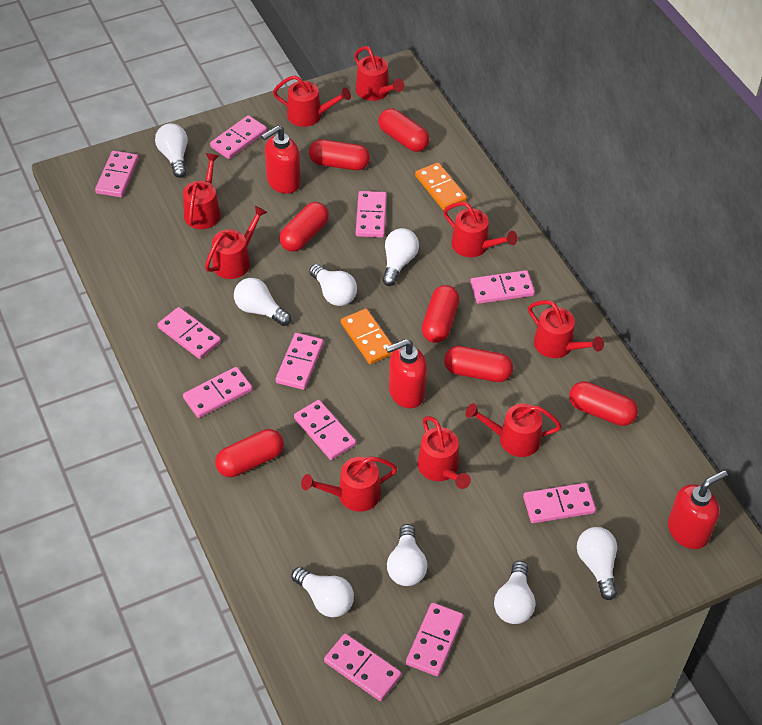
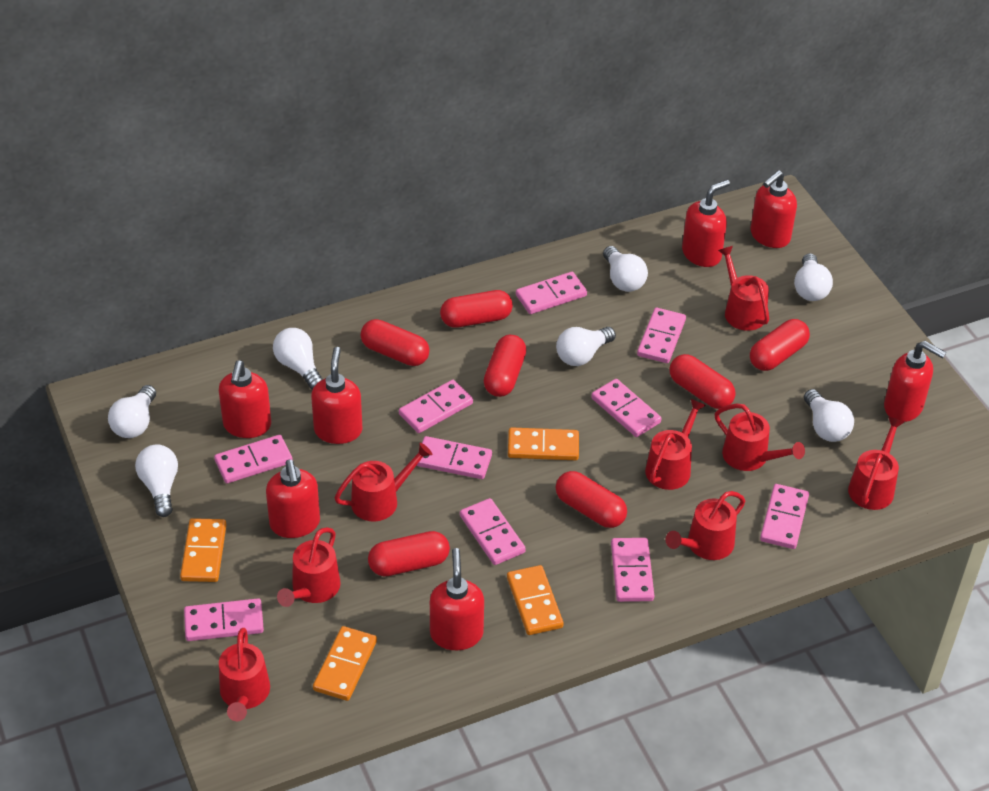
orange domino: 2 -> 4
pink domino: 11 -> 10
red soap dispenser: 3 -> 7
red watering can: 9 -> 8
white light bulb: 8 -> 7

